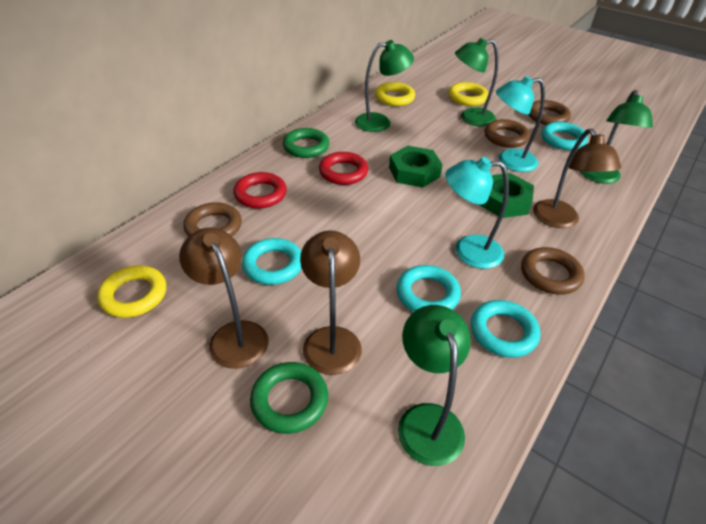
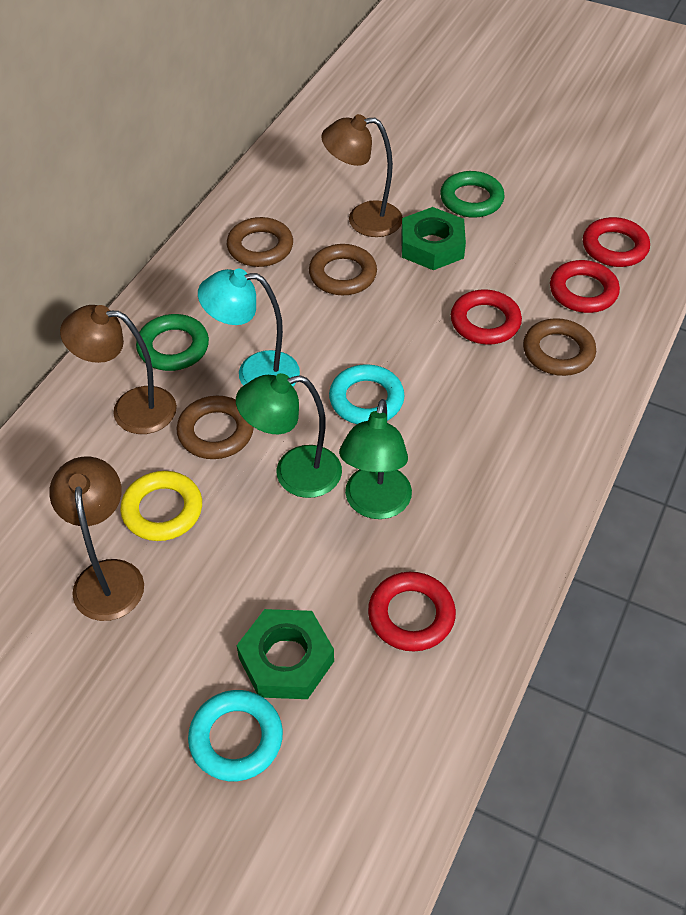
green lamp: 4 -> 2
red ring: 2 -> 4
turquoise lamp: 2 -> 1
turquoise ring: 4 -> 2
yellow ring: 3 -> 1

